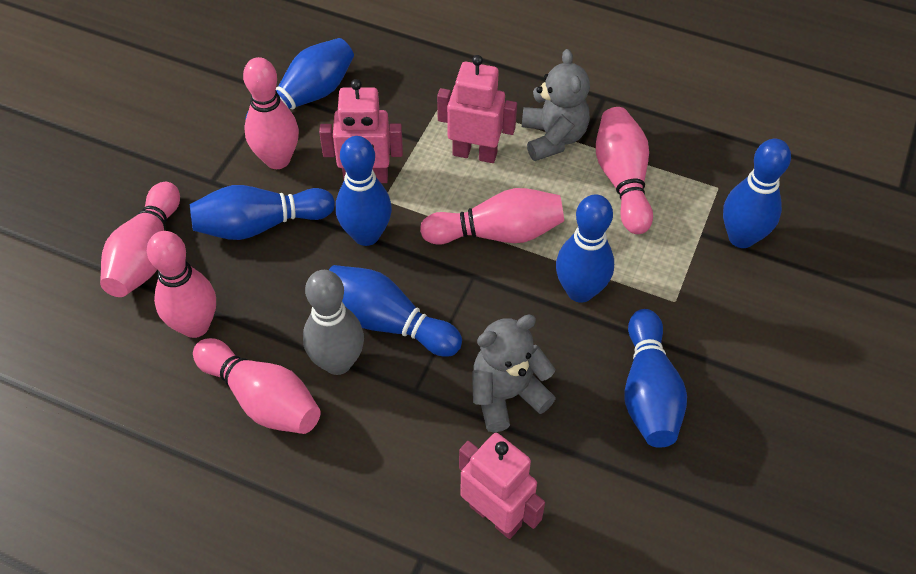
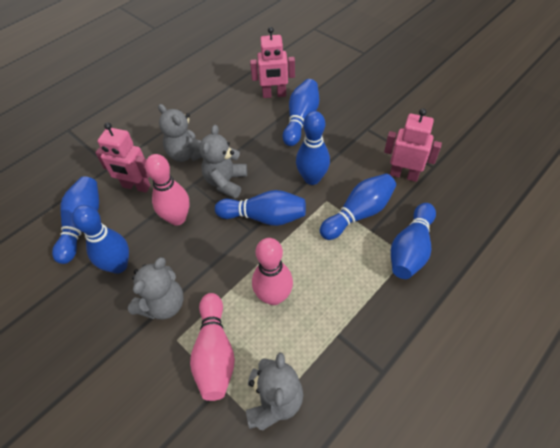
grey bowling pin: 1 -> 0
grey teddy bear: 2 -> 4
pink bowling pin: 6 -> 3

